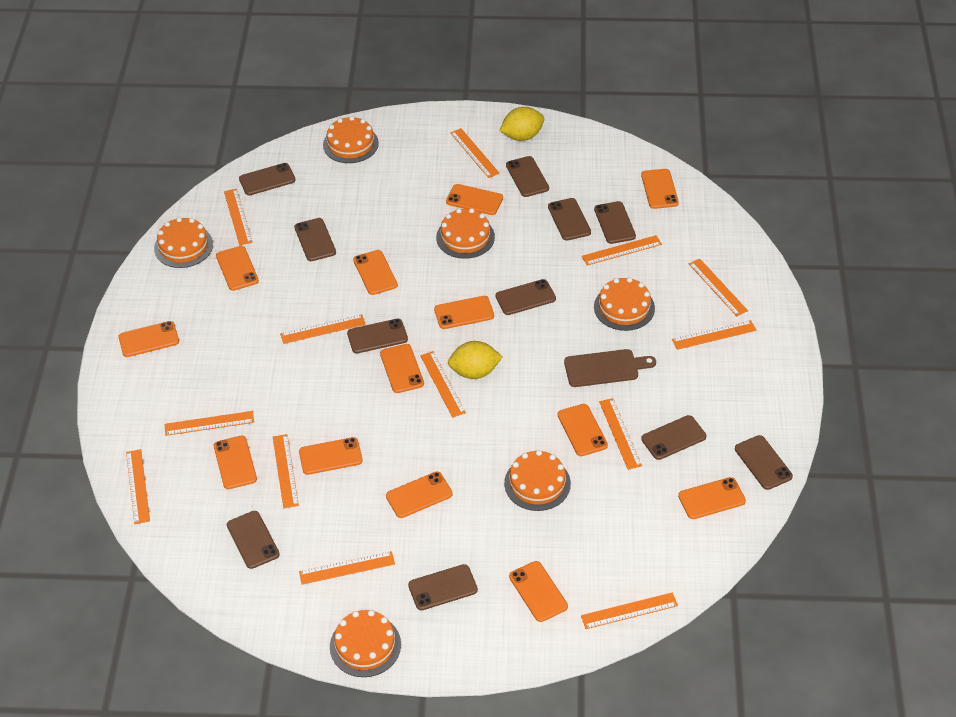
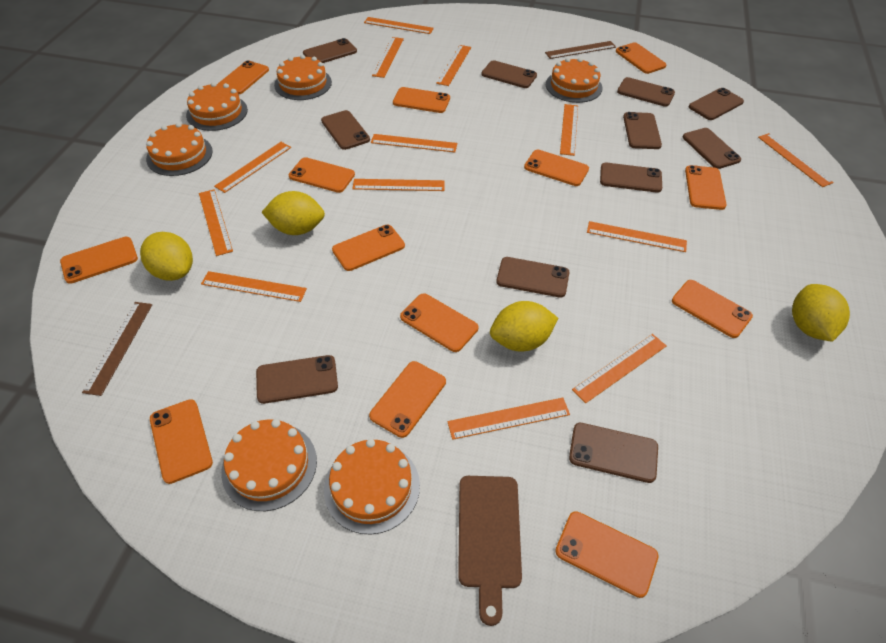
brown ruler: 0 -> 2
yellow lemon: 2 -> 4

